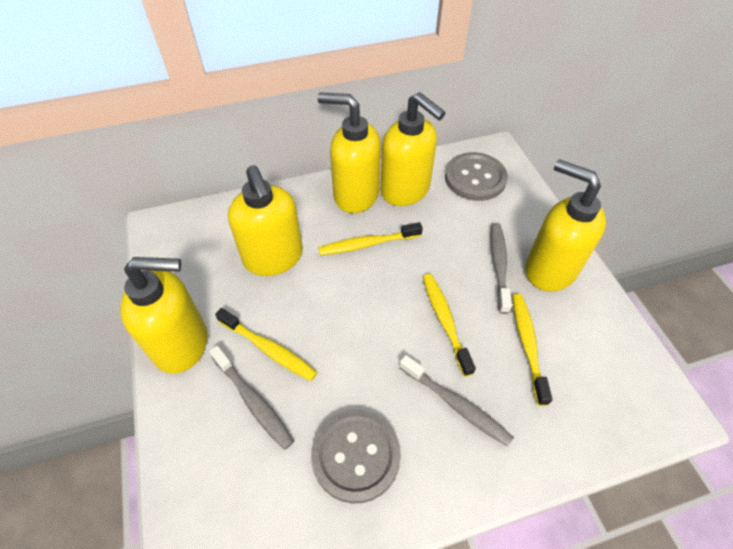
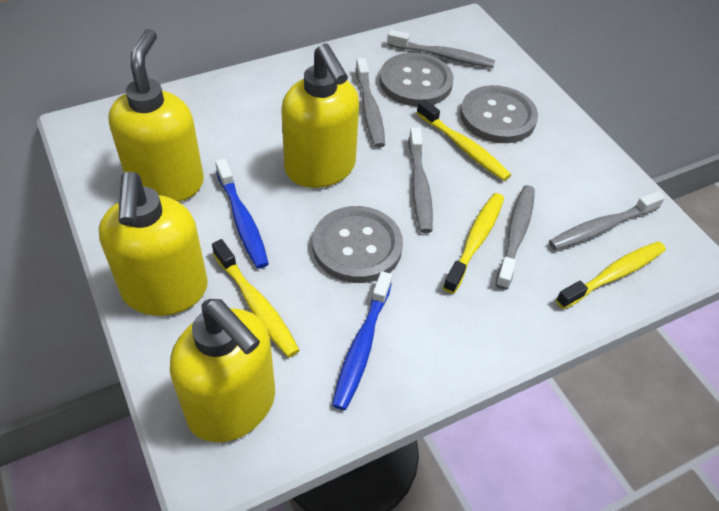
blue toothbrush: 0 -> 2
grey button: 2 -> 3
grey toothbrush: 3 -> 5
yellow soap dispenser: 5 -> 4

